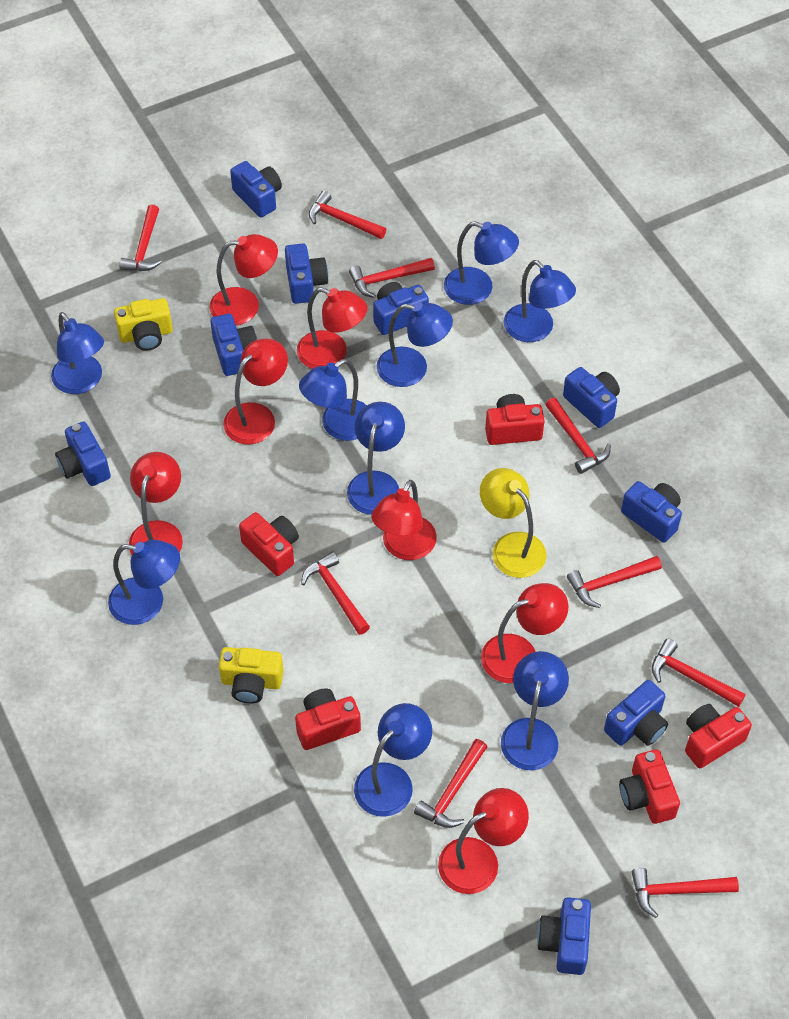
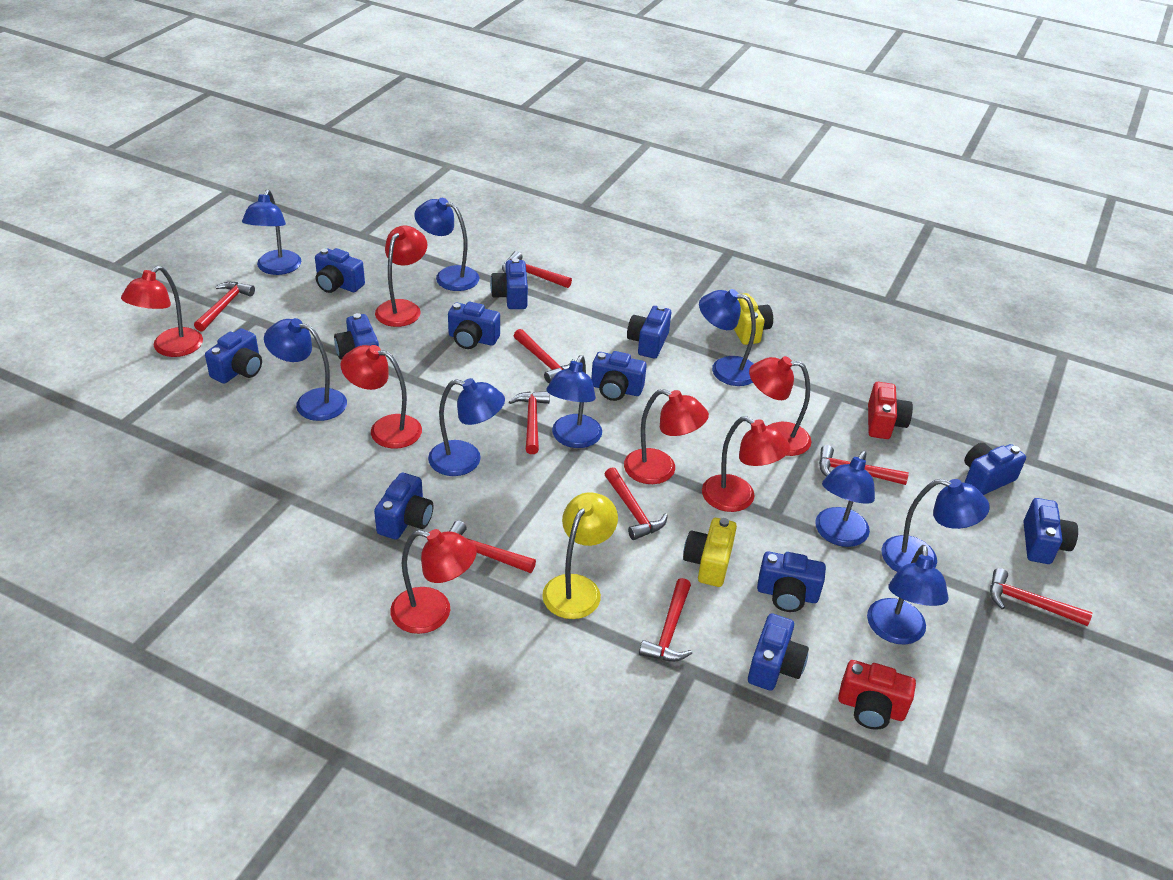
blue camera: 9 -> 12
red camera: 5 -> 2

